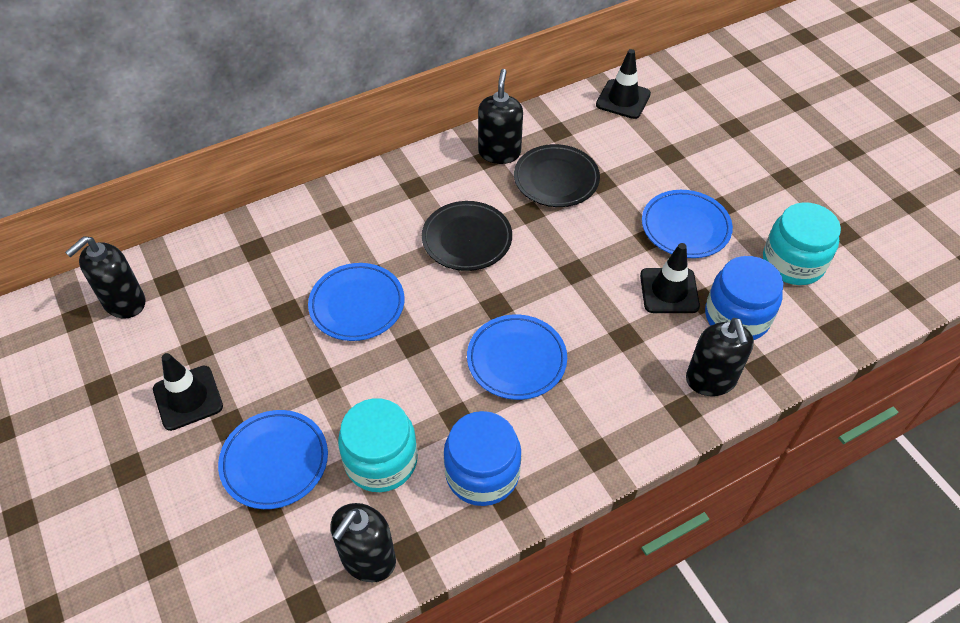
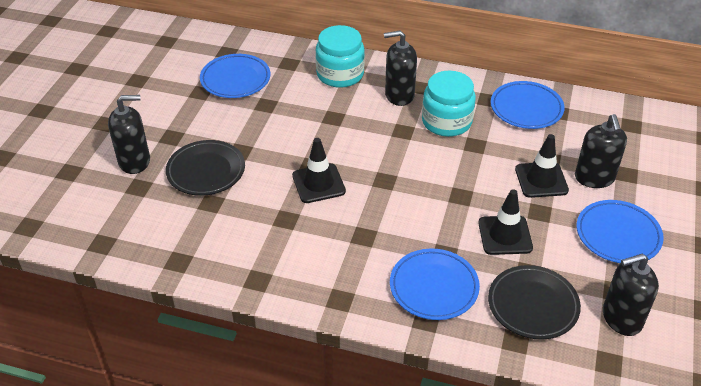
blue jar: 2 -> 0

